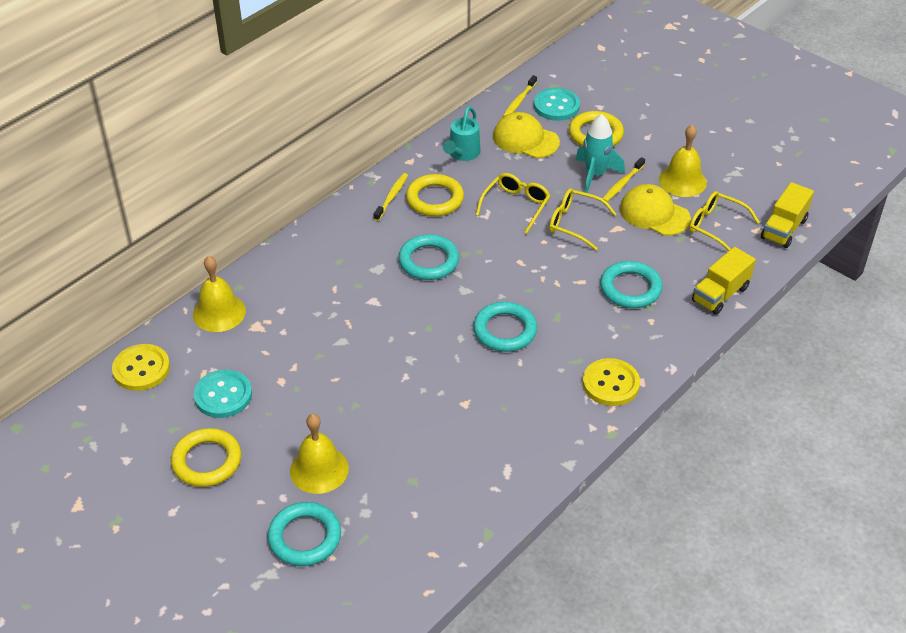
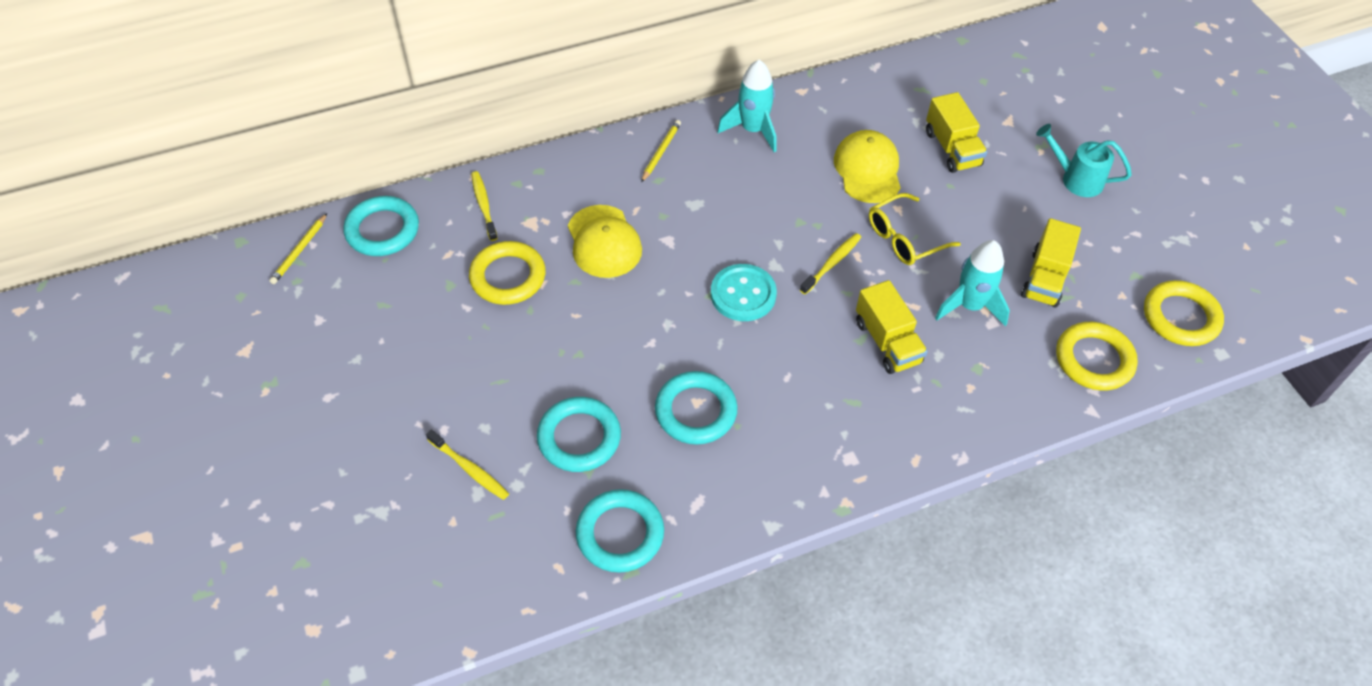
turquoise button: 2 -> 1
turquoise rocket: 1 -> 2
yellow bell: 3 -> 0
yellow button: 2 -> 0
yellow glasses: 3 -> 1
yellow pencil: 0 -> 2
yellow truck: 2 -> 3

